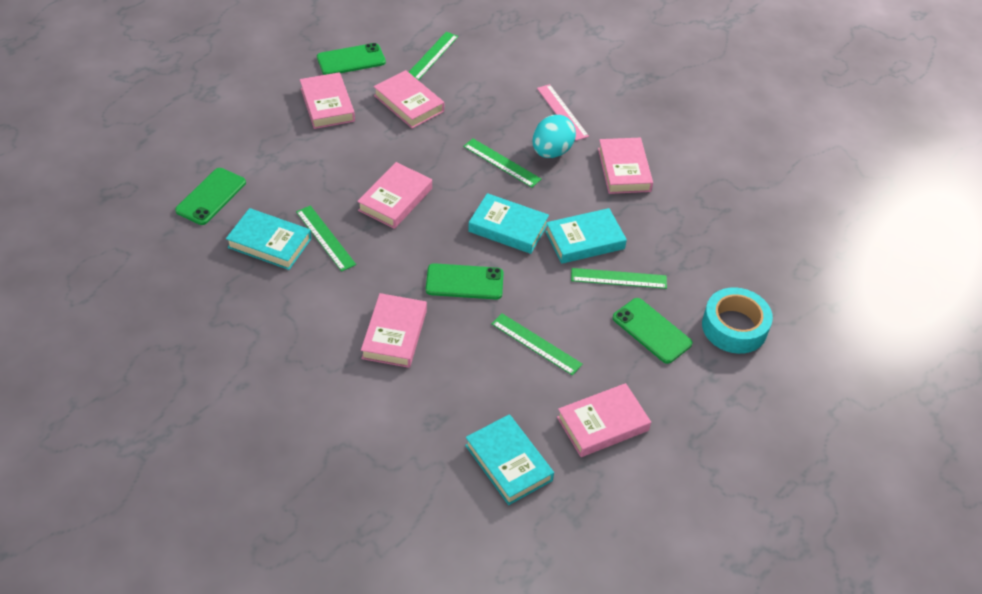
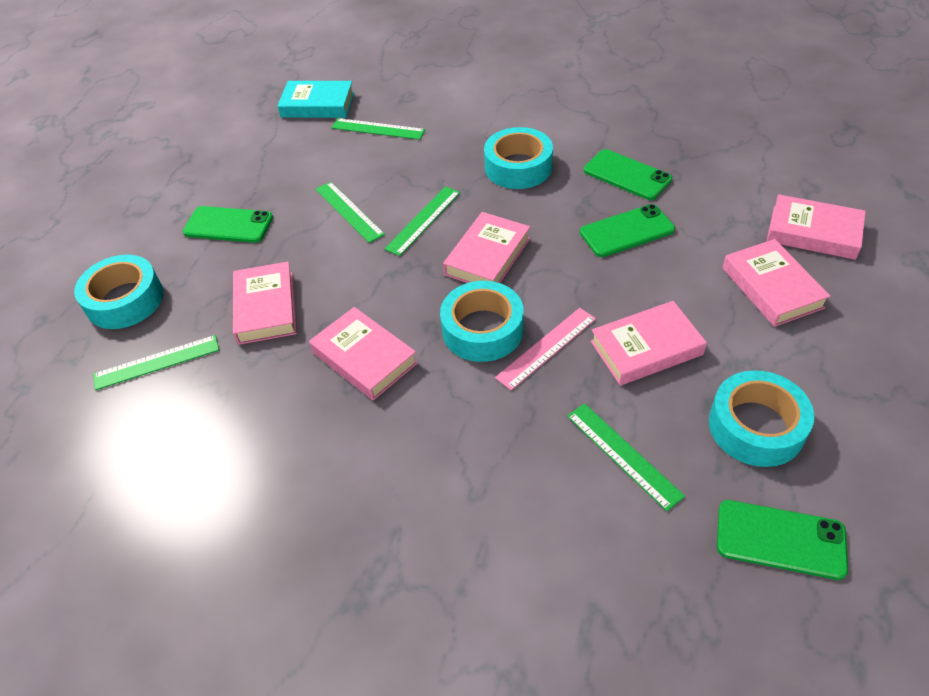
turquoise book: 4 -> 1
turquoise egg: 1 -> 0
turquoise tape: 1 -> 4

